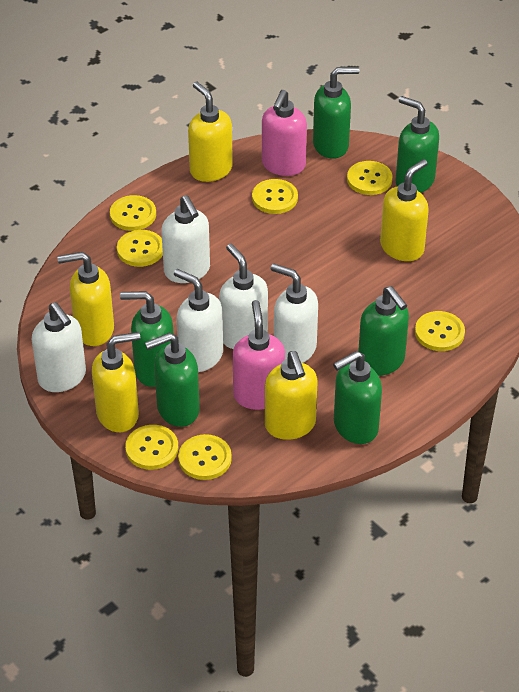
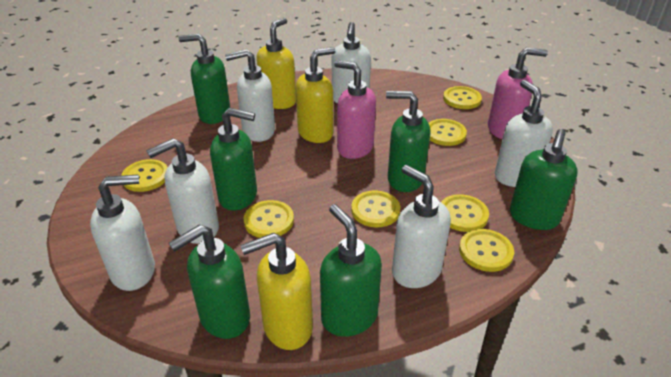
white soap dispenser: 5 -> 6
yellow soap dispenser: 5 -> 3

